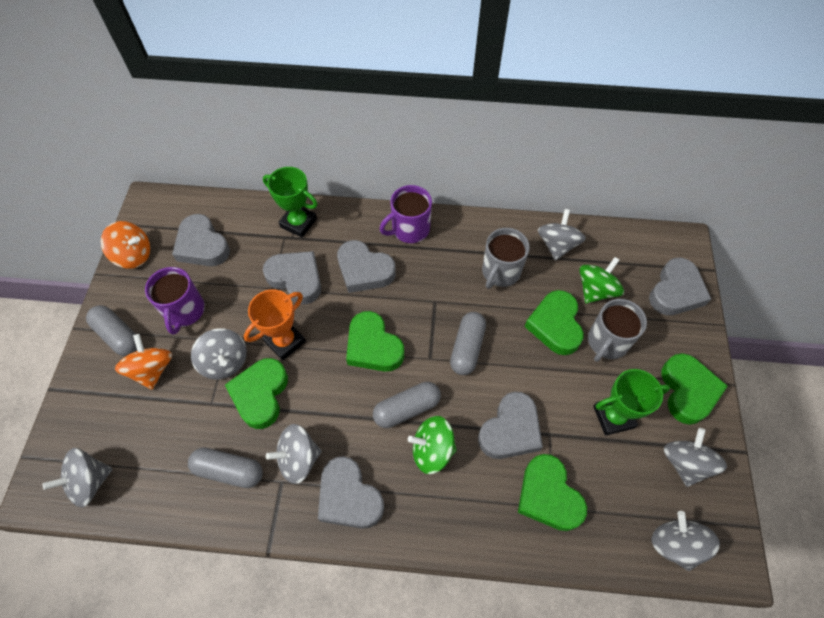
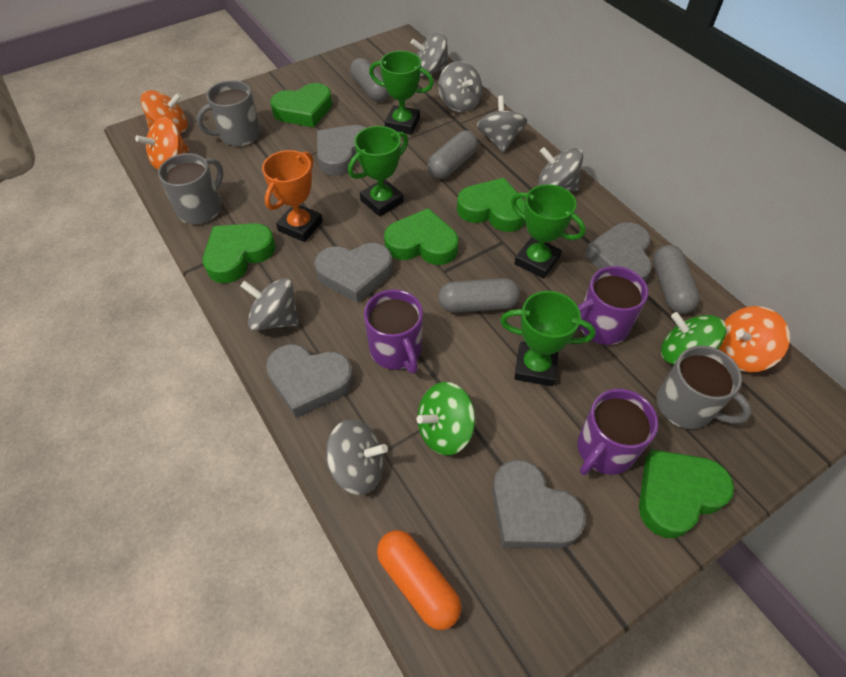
green trophy: 2 -> 4
grey heart: 6 -> 5
grey mug: 2 -> 3
orange capsule: 0 -> 1
orange spinning top: 2 -> 3
purple mug: 2 -> 3

